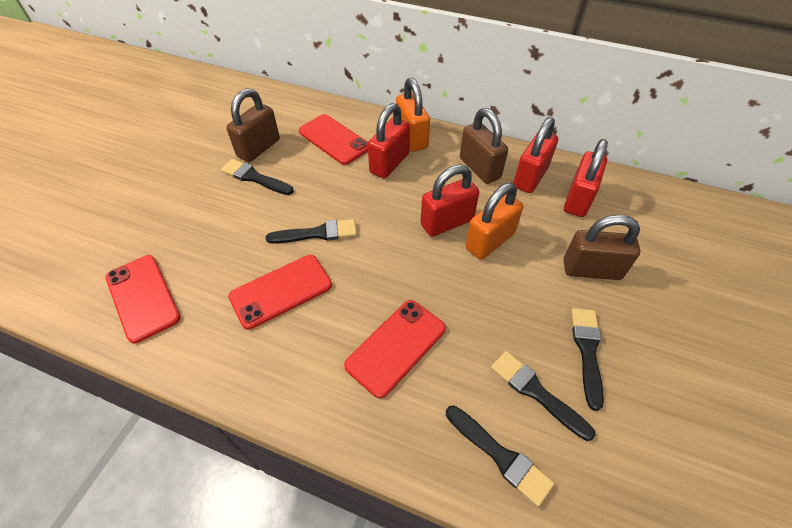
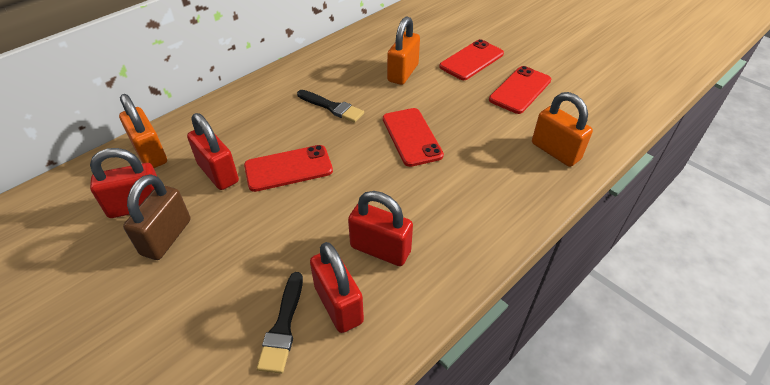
black brush: 5 -> 2
brown padlock: 3 -> 1
orange padlock: 2 -> 3

